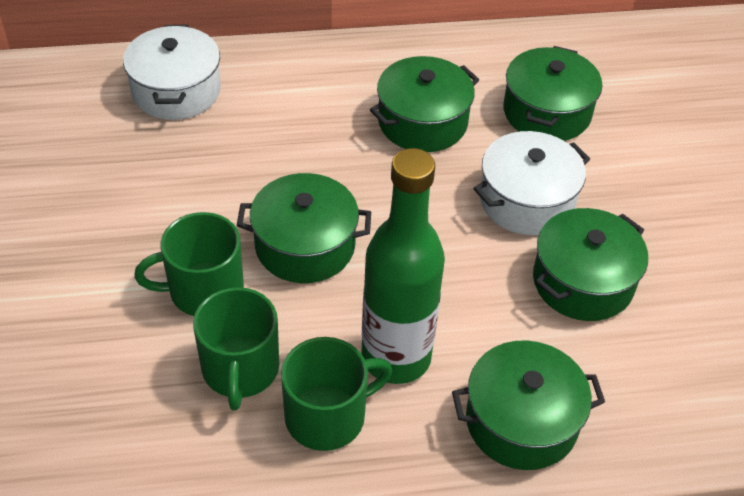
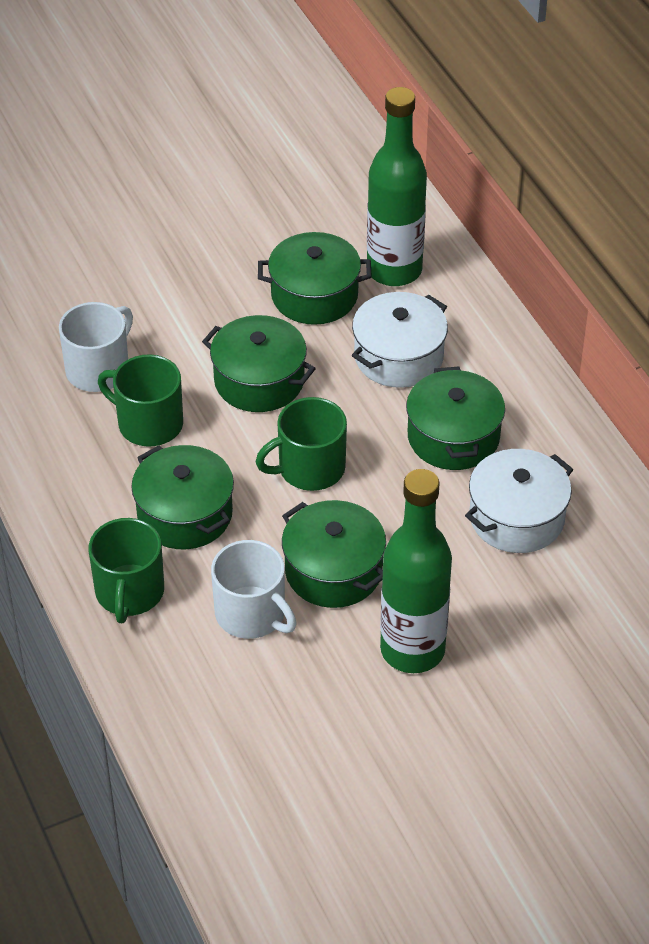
green bottle: 1 -> 2
white mug: 0 -> 2

